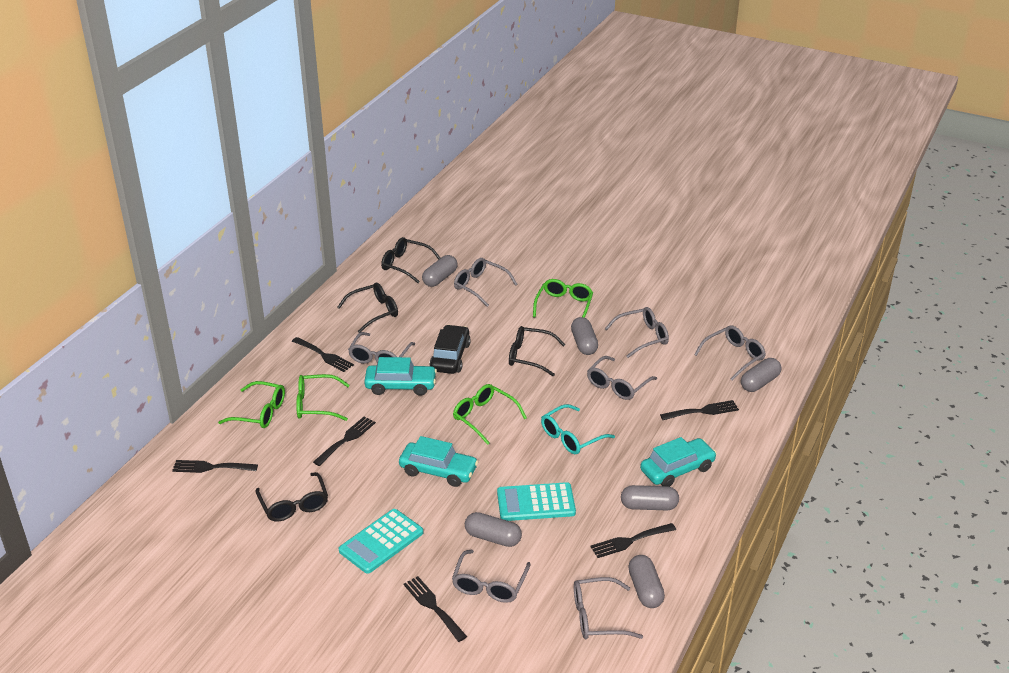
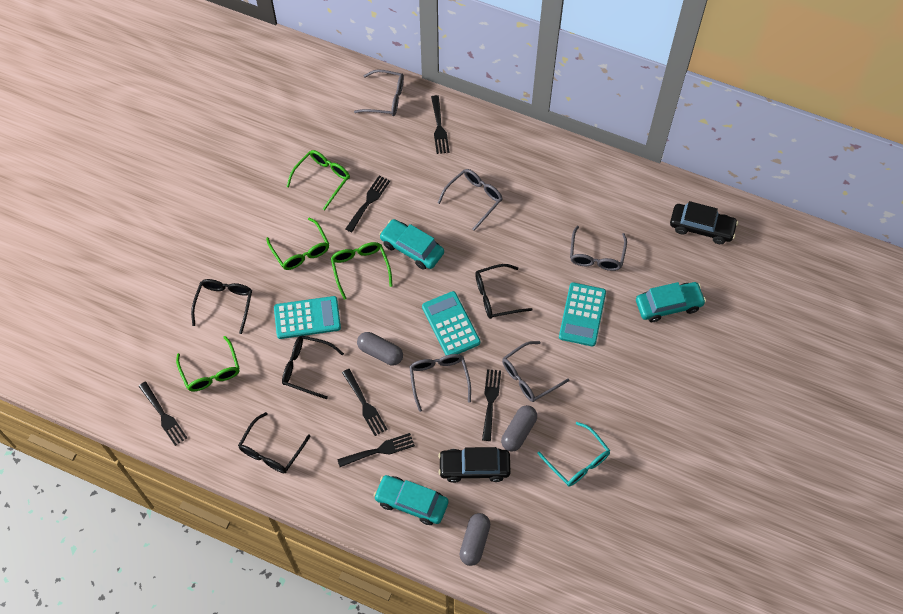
black car: 1 -> 2
grey capsule: 6 -> 3
grey glasses: 7 -> 5
turquoise calculator: 2 -> 3

